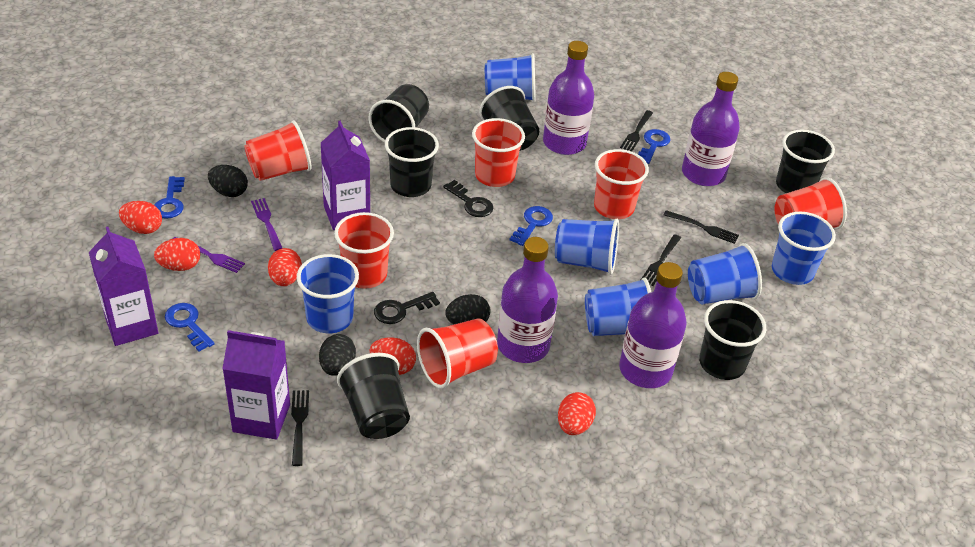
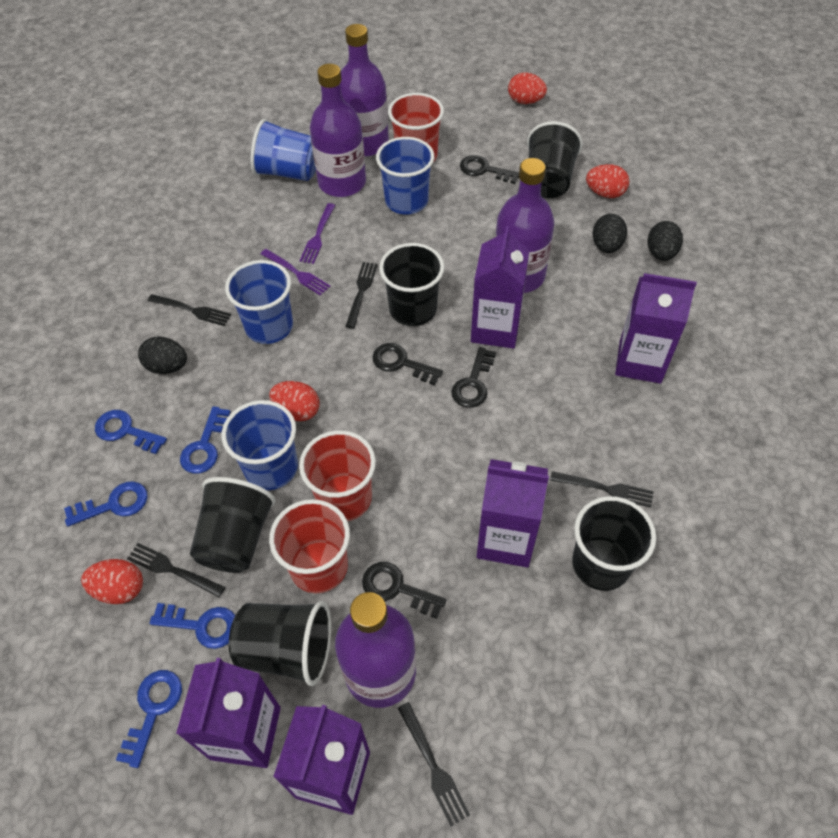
black cup: 6 -> 5
black fork: 4 -> 5
black key: 2 -> 4
blue cup: 6 -> 4
blue key: 4 -> 5
purple carton: 3 -> 5
red cup: 6 -> 3
red egg: 5 -> 4

